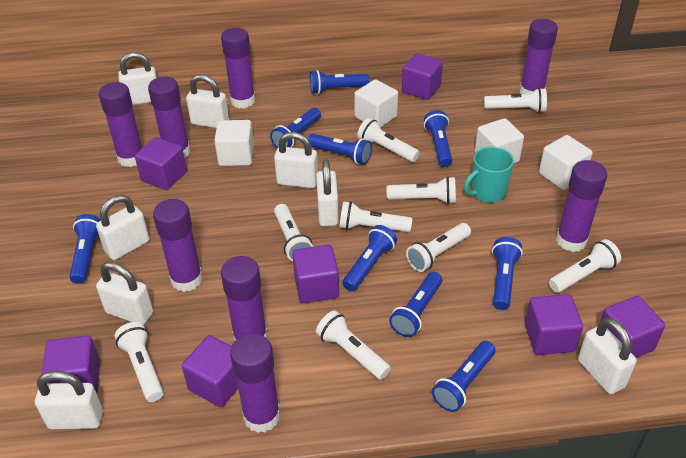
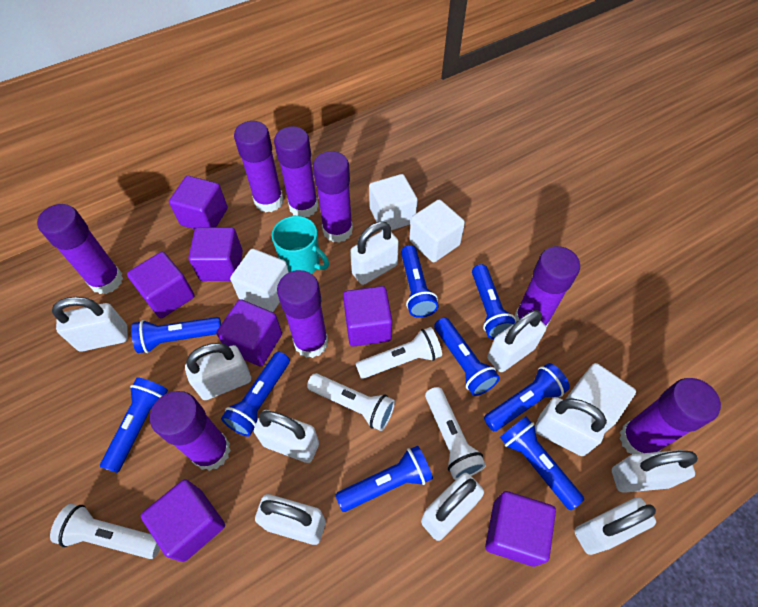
white flashlight: 9 -> 4
white padlock: 8 -> 10

